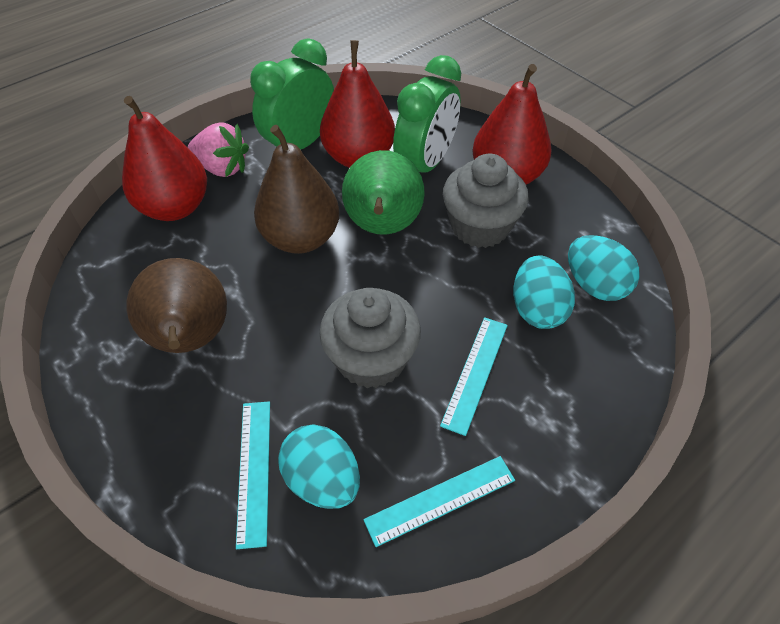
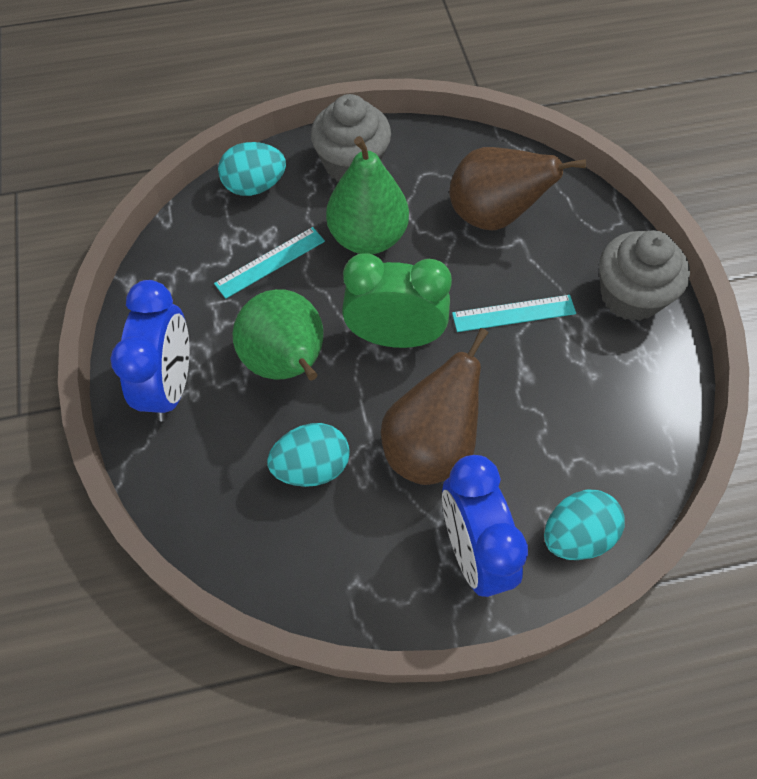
blue clock: 0 -> 2
green clock: 2 -> 1
green pear: 1 -> 2
pink strawberry: 1 -> 0
red pear: 3 -> 0
turquoise ruler: 3 -> 2

